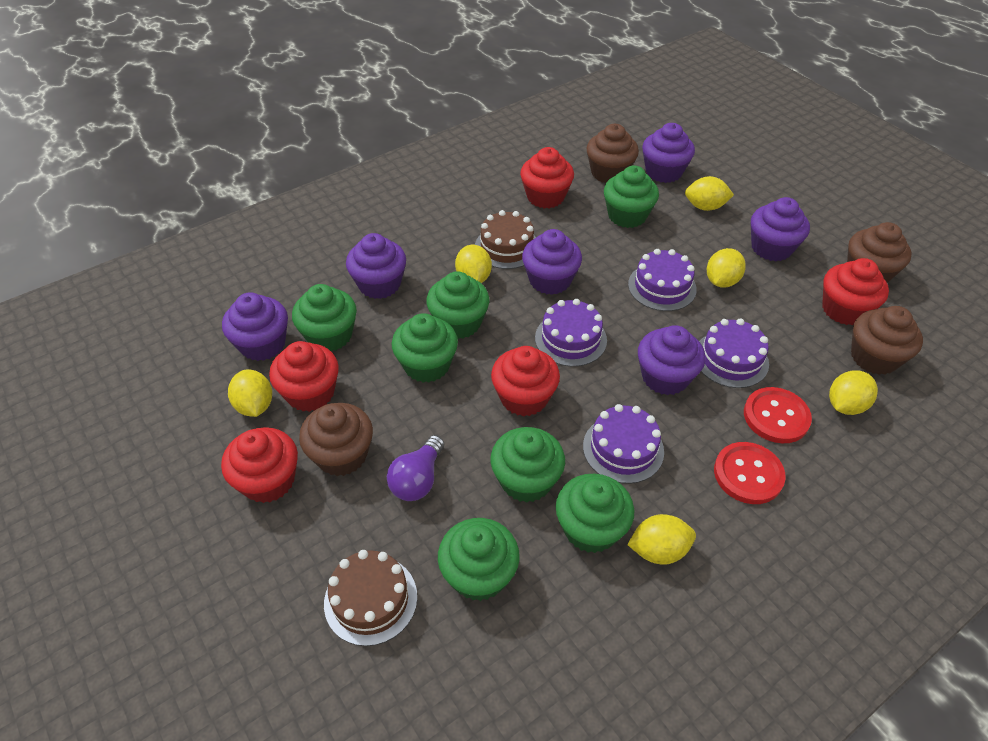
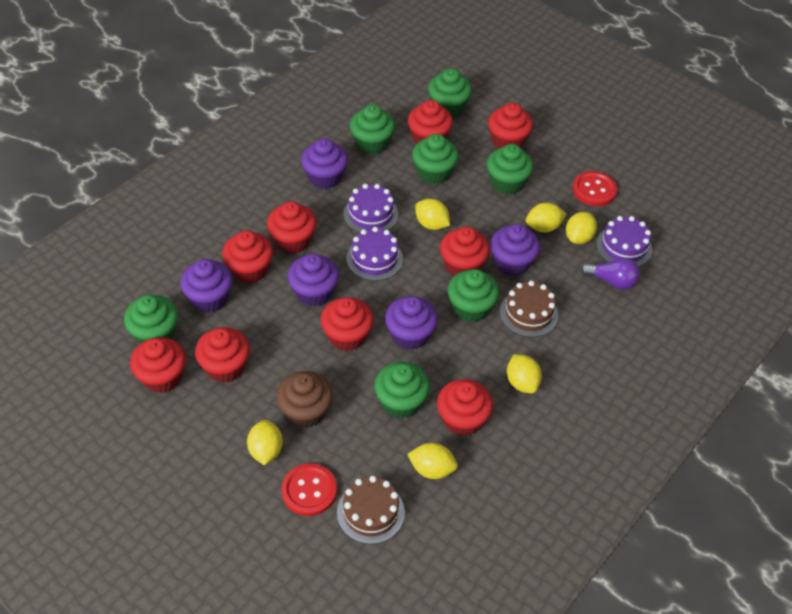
brown cupcake: 4 -> 1
purple cake: 4 -> 3
purple cupcake: 6 -> 5
red cupcake: 5 -> 9

